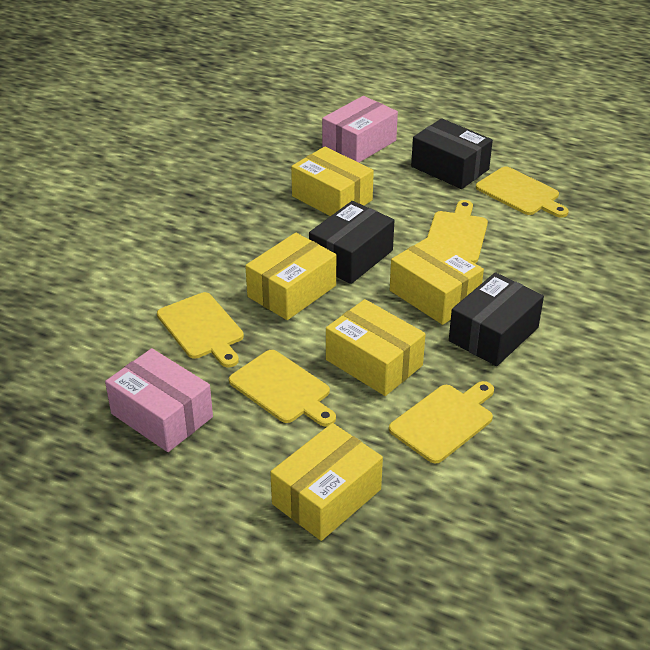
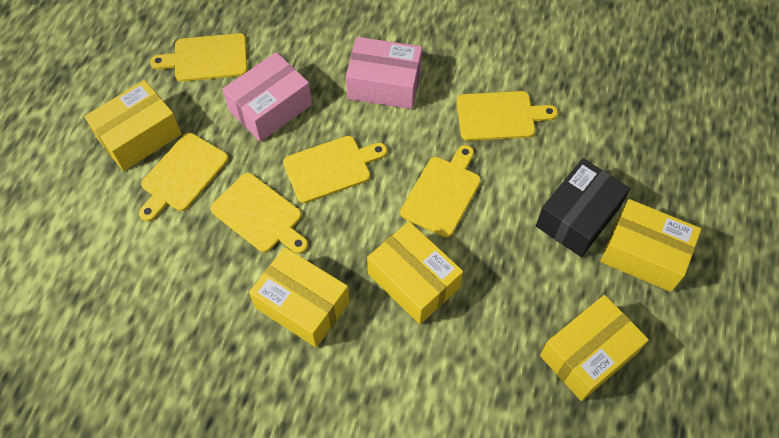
black box: 3 -> 1
yellow cutting board: 5 -> 6

